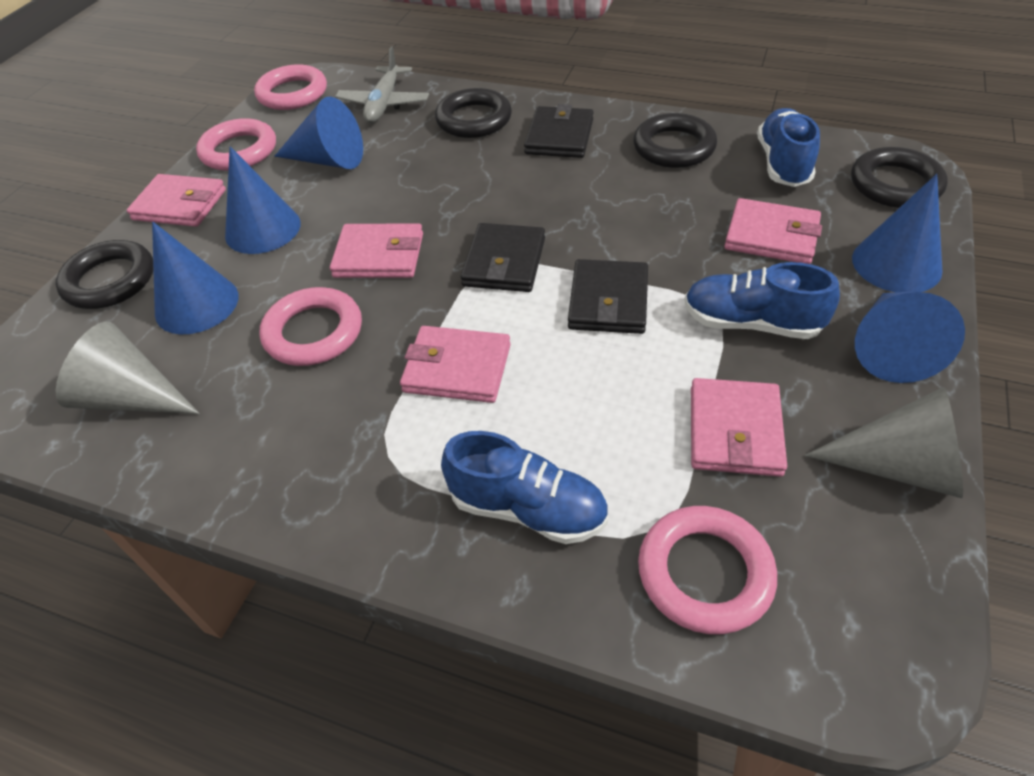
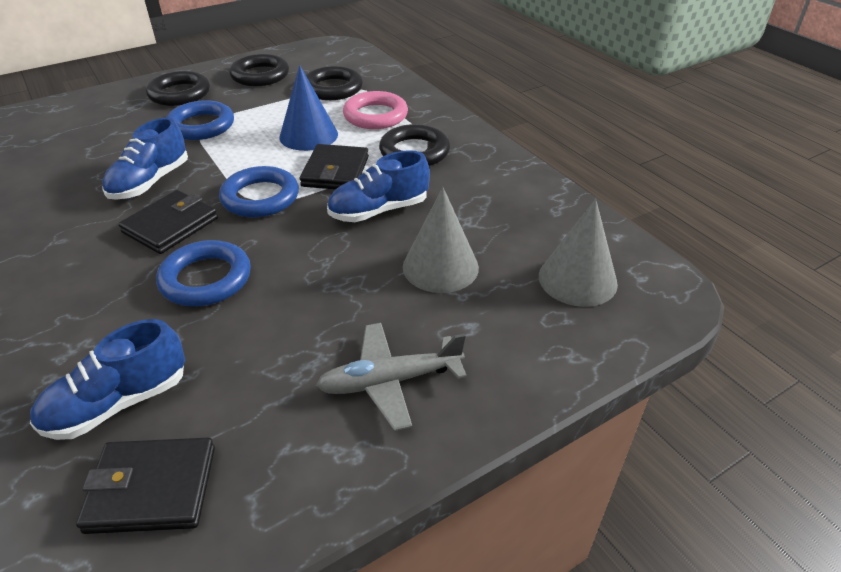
blue cone: 5 -> 1
blue ring: 0 -> 3
pink ring: 4 -> 1
pink wallet: 5 -> 0

